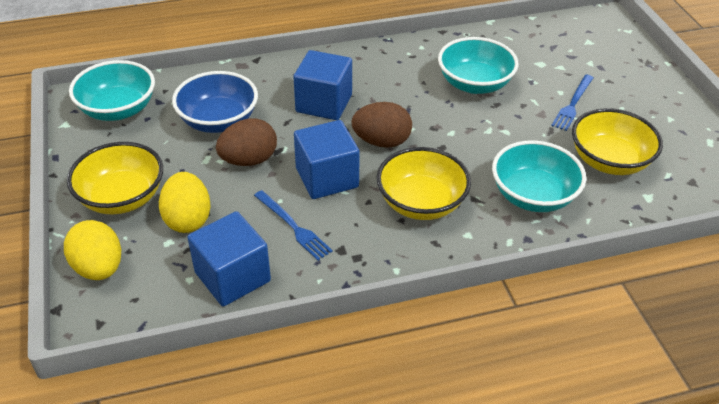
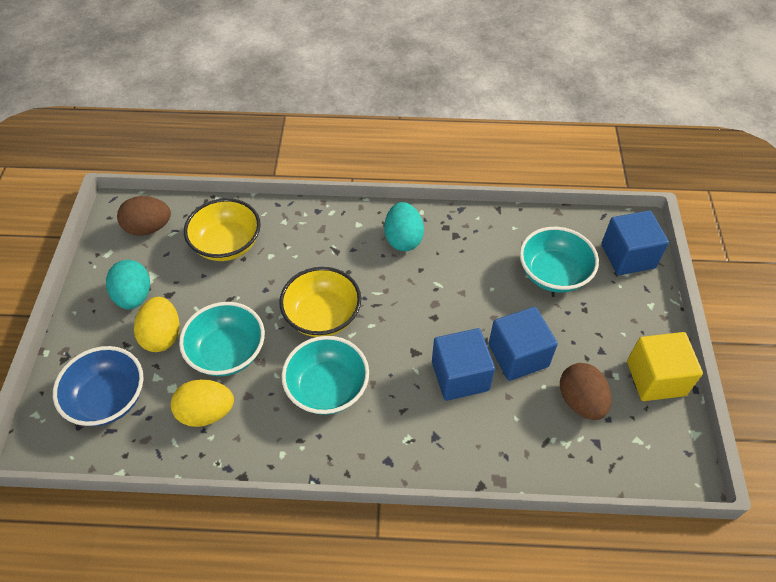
blue fork: 2 -> 0
turquoise egg: 0 -> 2
yellow bowl: 3 -> 2
yellow cube: 0 -> 1

